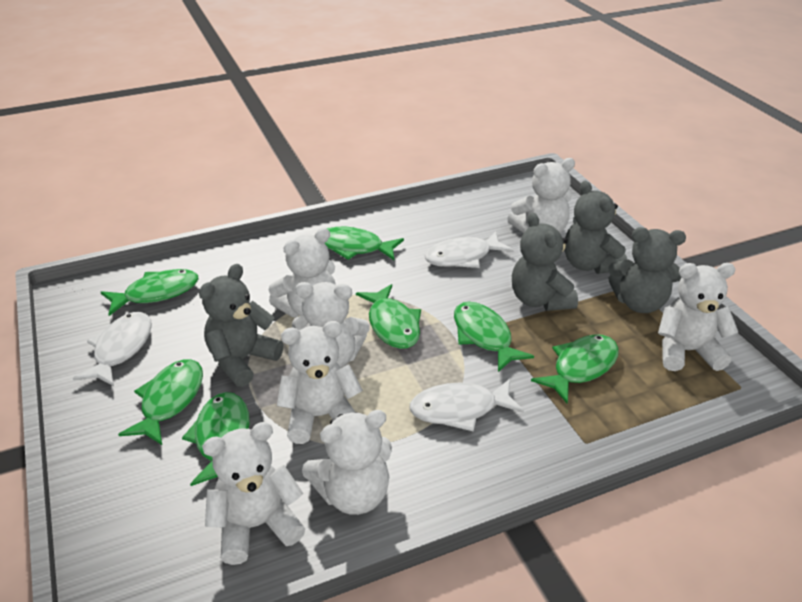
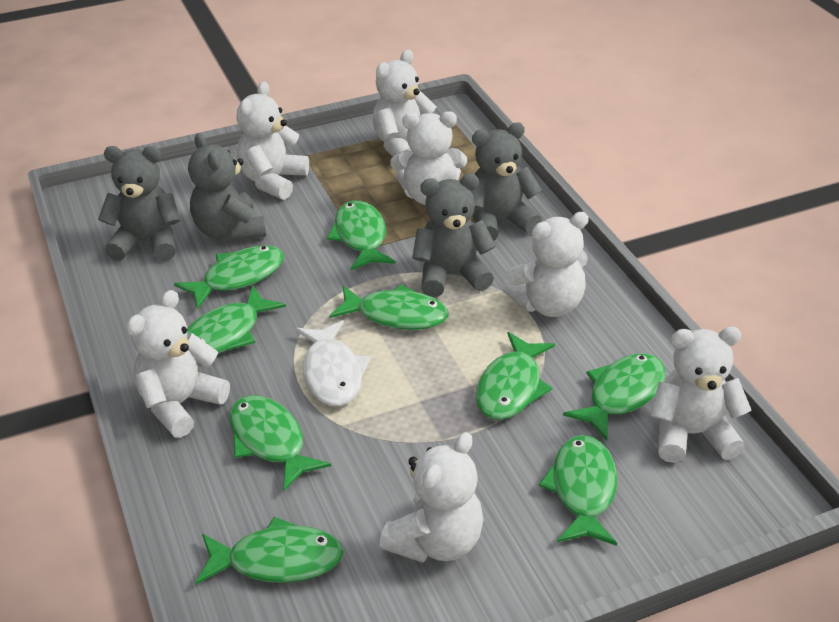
green fish: 7 -> 9
white fish: 3 -> 1

